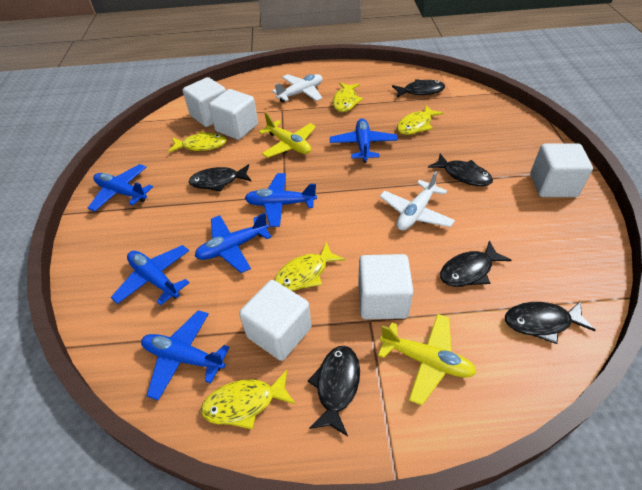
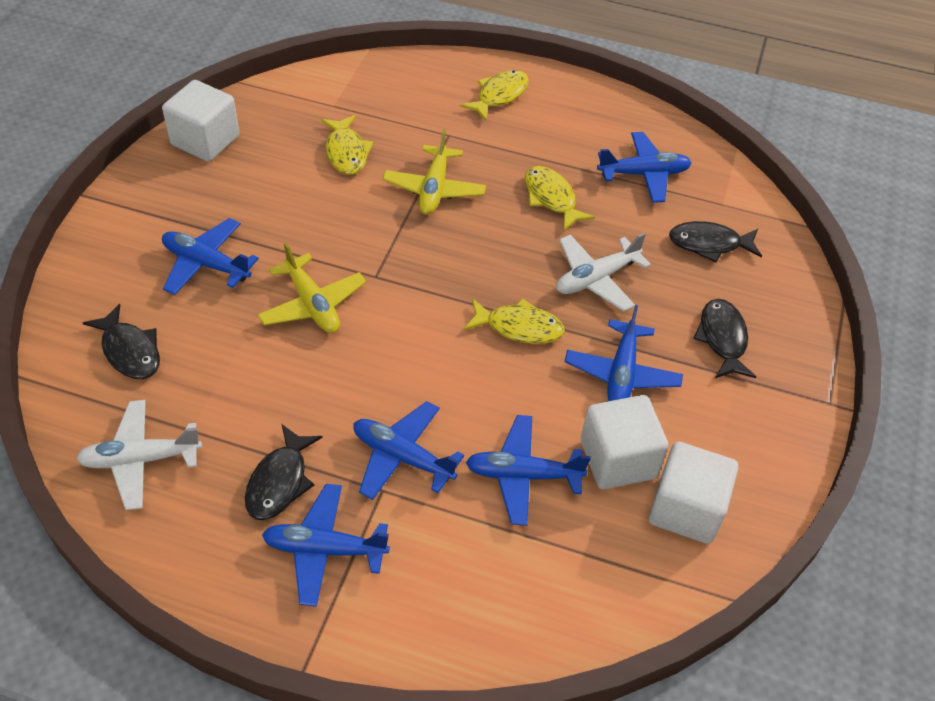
black fish: 6 -> 4
white cube: 5 -> 3
yellow fish: 5 -> 4

